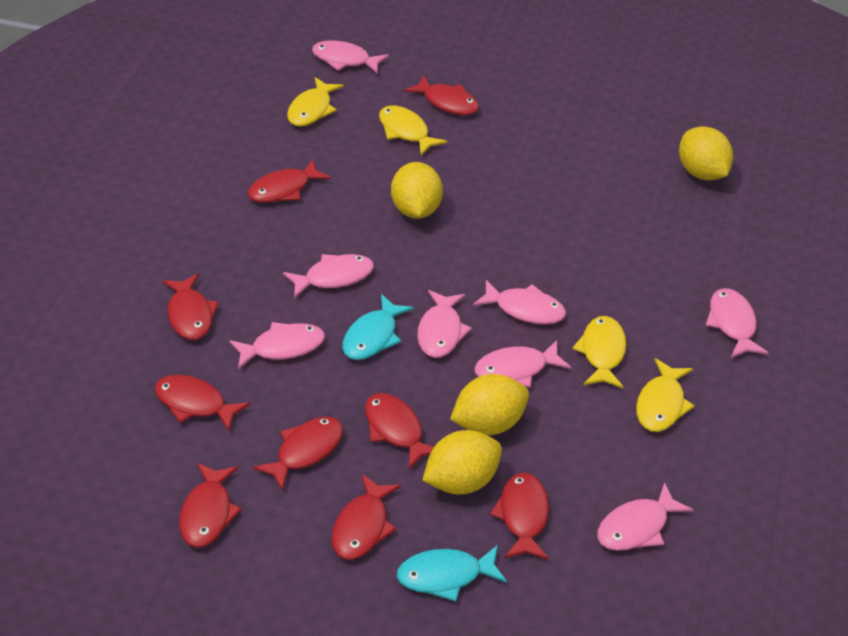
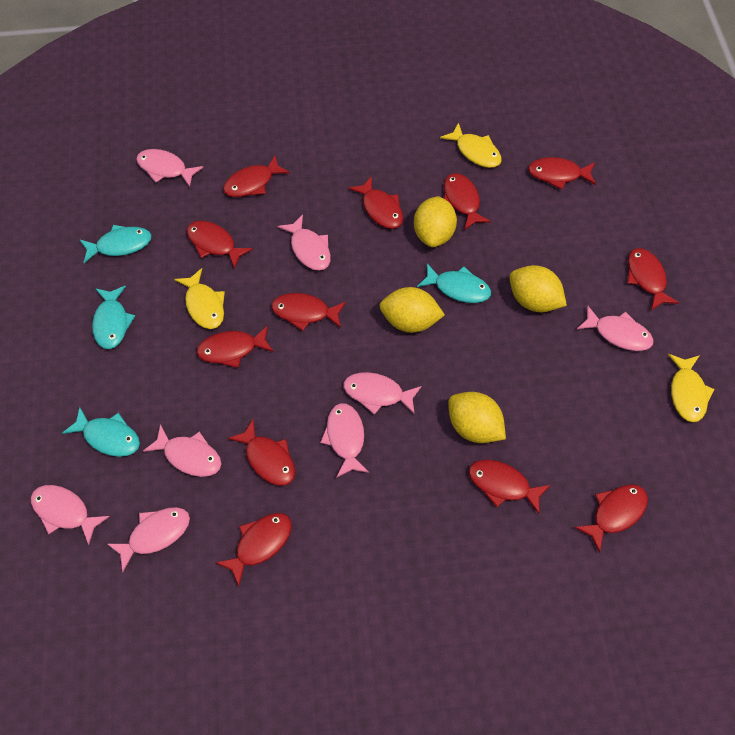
red fish: 9 -> 12
turquoise fish: 2 -> 4
yellow fish: 4 -> 3

